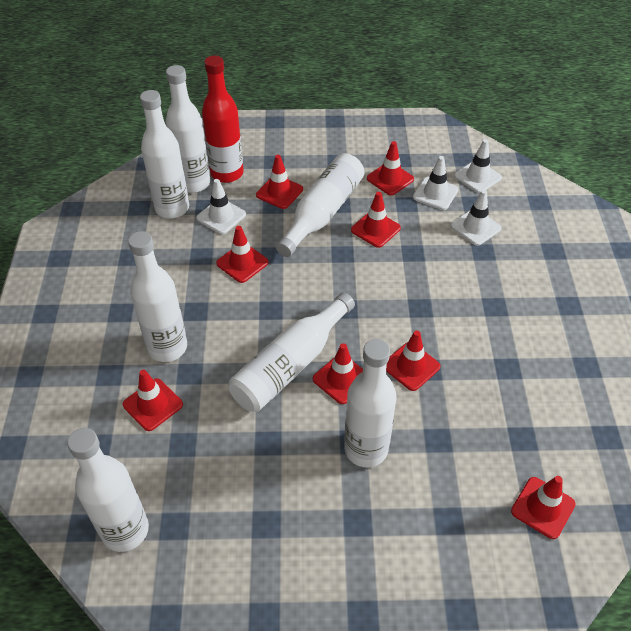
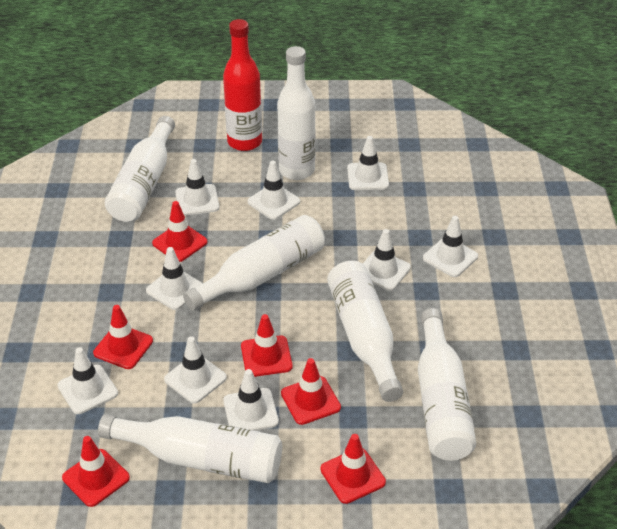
red traffic cone: 8 -> 6
white bottle: 7 -> 6
white traffic cone: 4 -> 9

